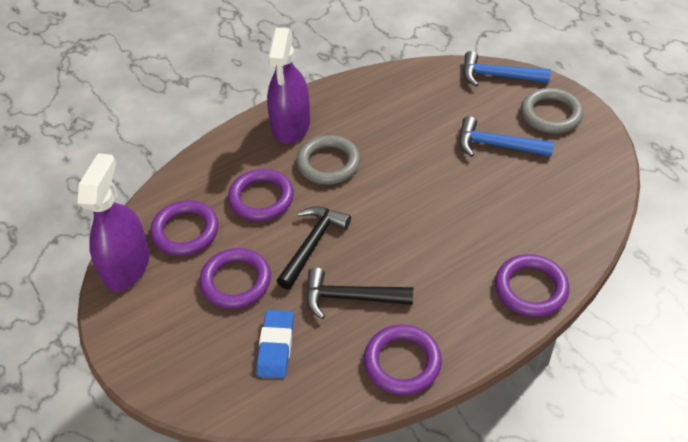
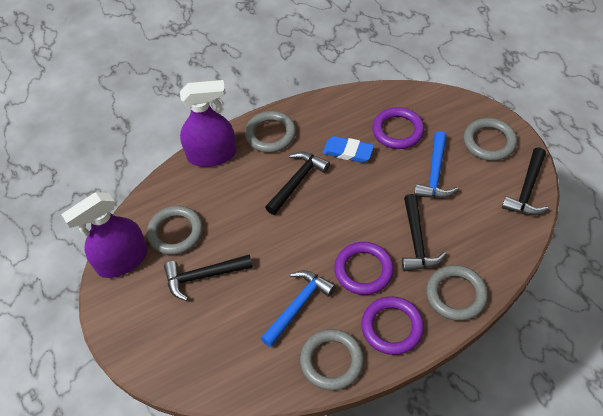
black hammer: 2 -> 4
grey ring: 2 -> 5
purple ring: 5 -> 3

